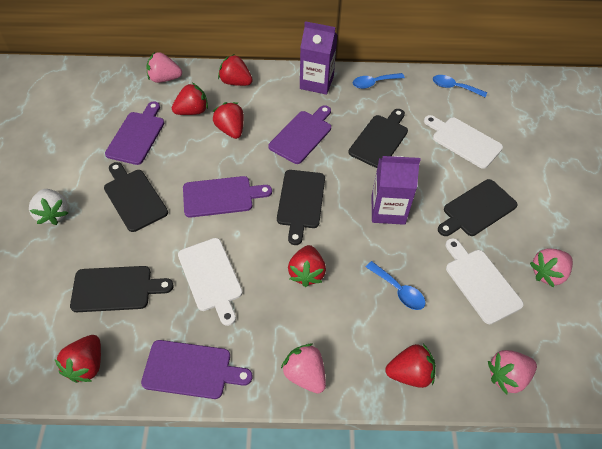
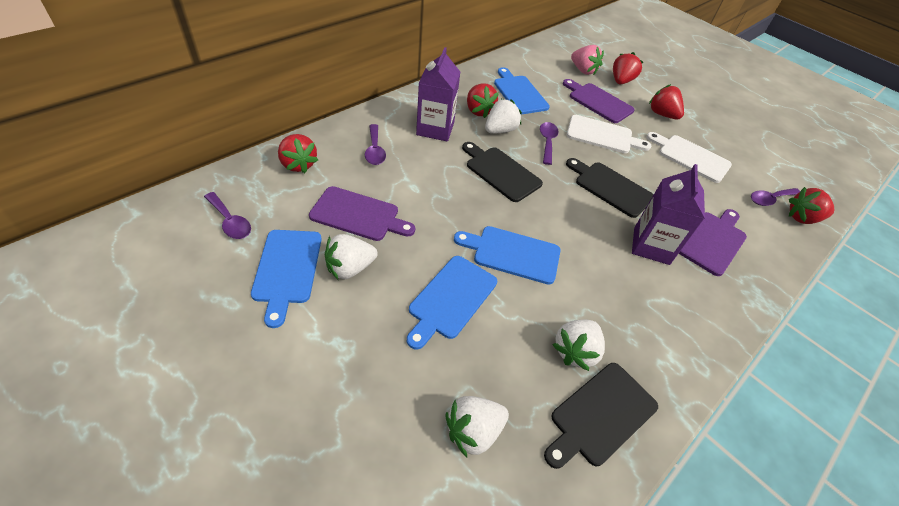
black cutting board: 5 -> 3
blue cutting board: 0 -> 4
blue spoon: 3 -> 0
pink strawberry: 4 -> 1
purple cutting board: 4 -> 3
purple spoon: 0 -> 4
red strawberry: 6 -> 5
white cutting board: 3 -> 2
white strawberry: 1 -> 4

